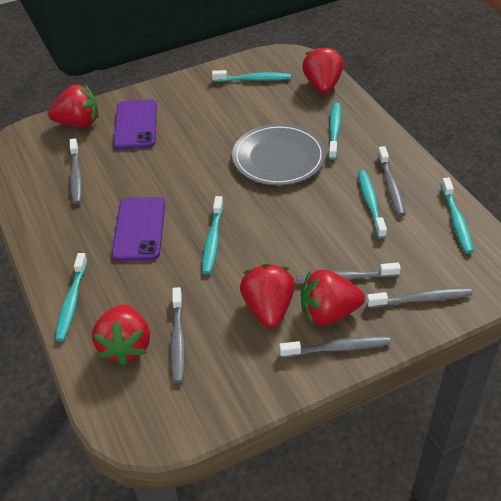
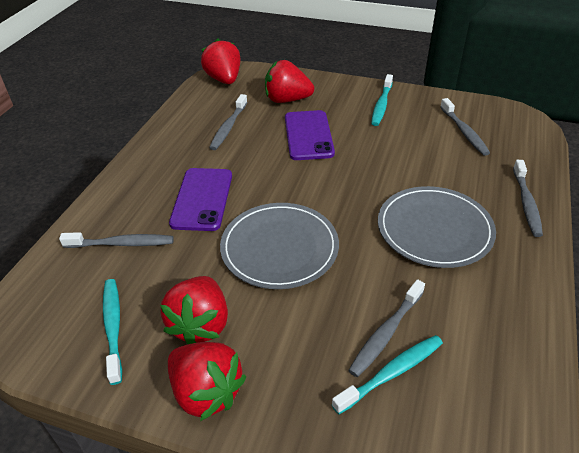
grey plate: 1 -> 2
grey toothbrush: 6 -> 5
red strawberry: 5 -> 4
turquoise toothbrush: 6 -> 3

